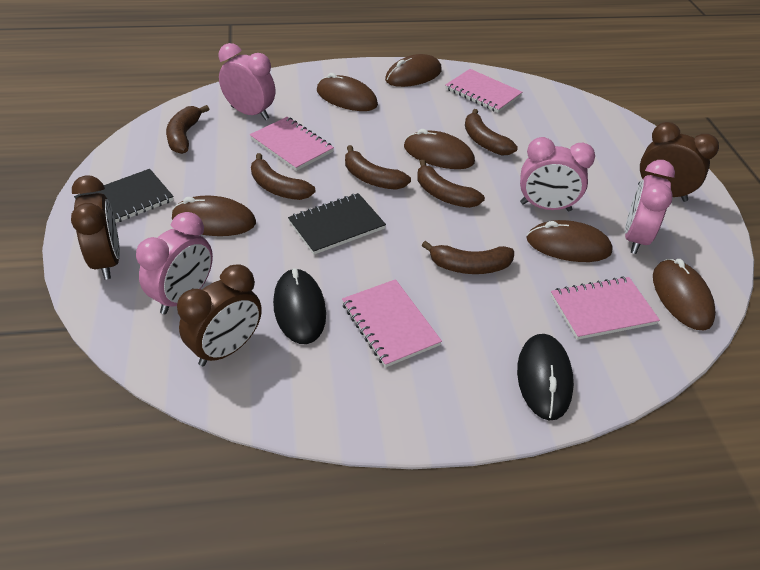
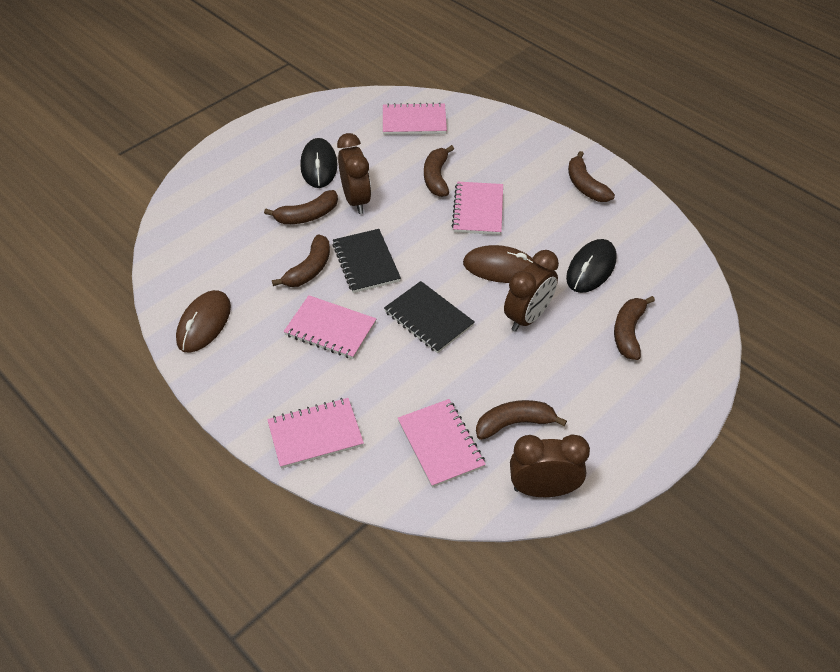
brown mouse: 6 -> 2
pink clock: 4 -> 0
pink notebook: 4 -> 5

